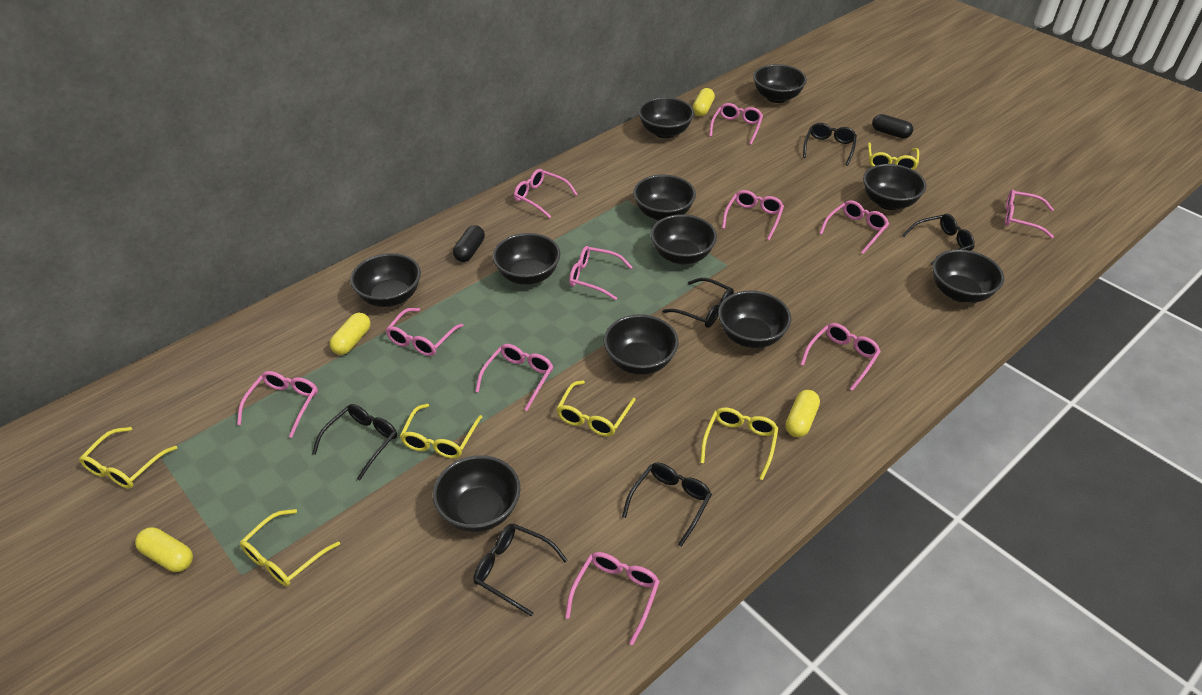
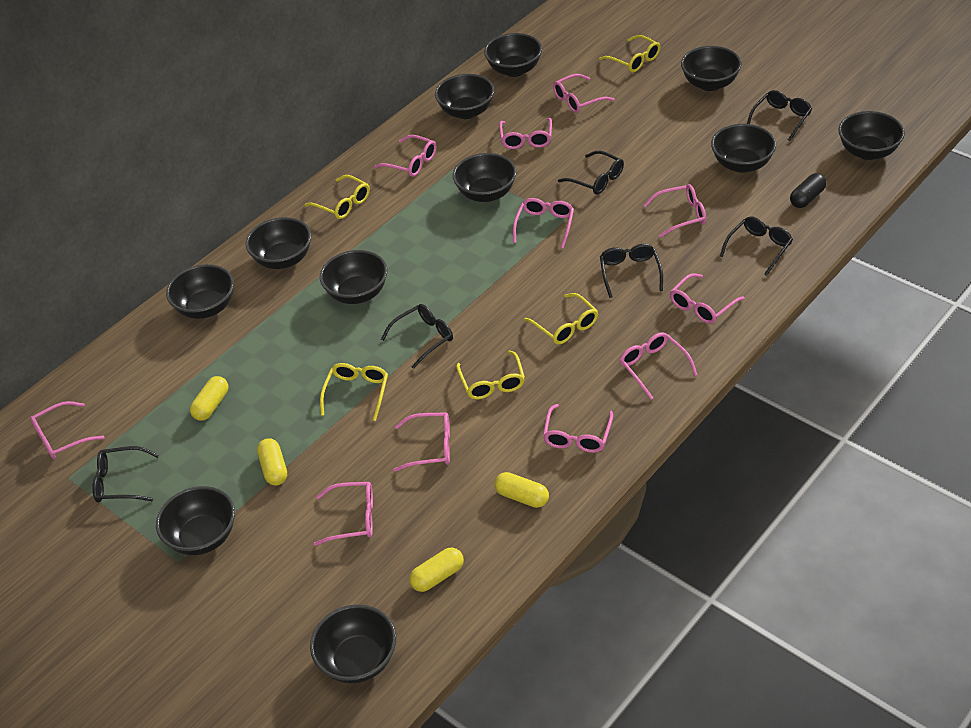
black capsule: 2 -> 1
yellow glasses: 6 -> 5

